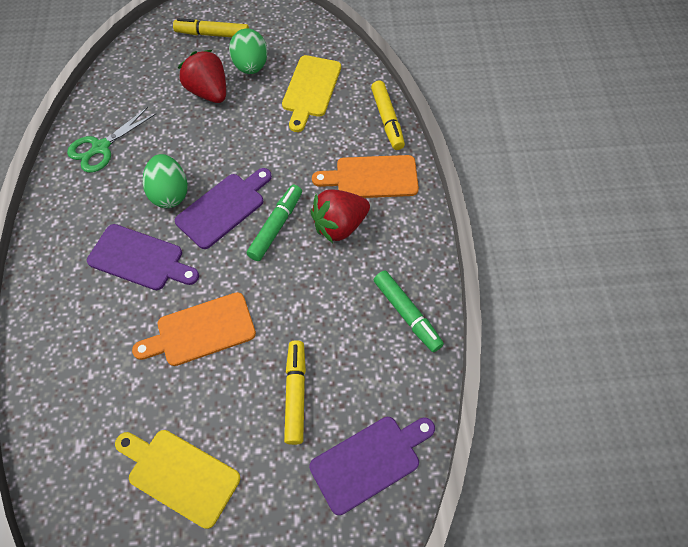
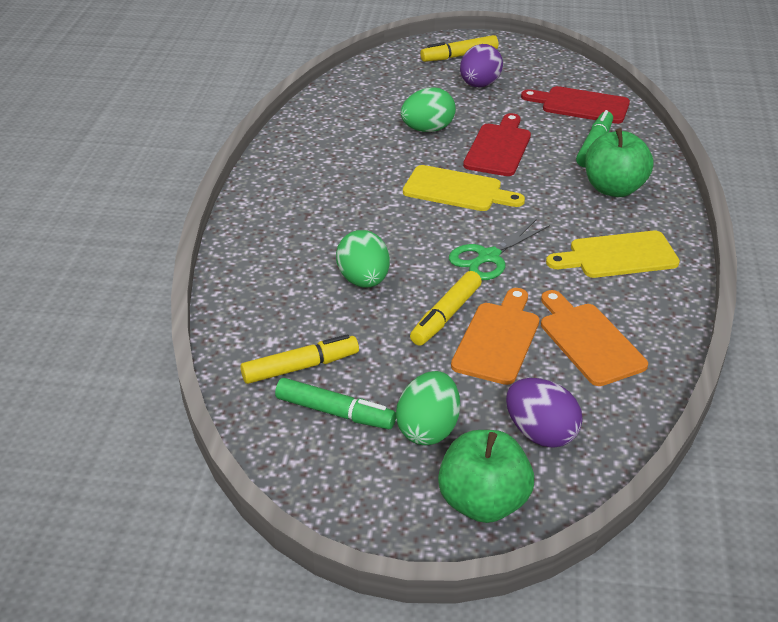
green apple: 0 -> 2
green egg: 2 -> 3
purple cutting board: 3 -> 0
purple egg: 0 -> 2
red cutting board: 0 -> 2
red strawberry: 2 -> 0

